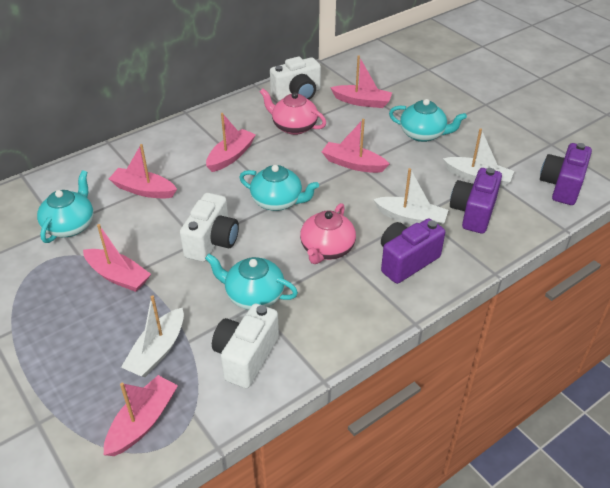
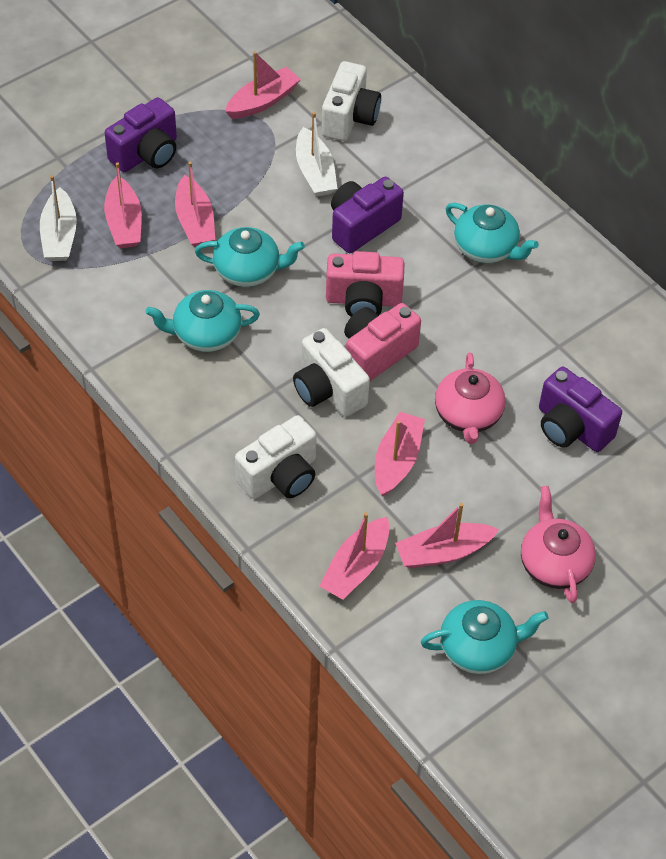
pink camera: 0 -> 2
white boat: 3 -> 2

